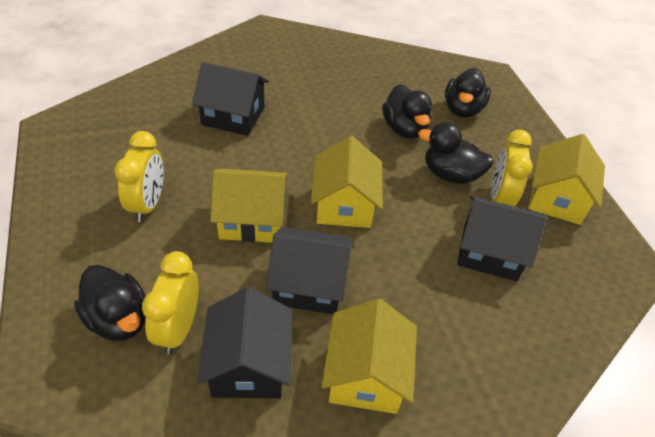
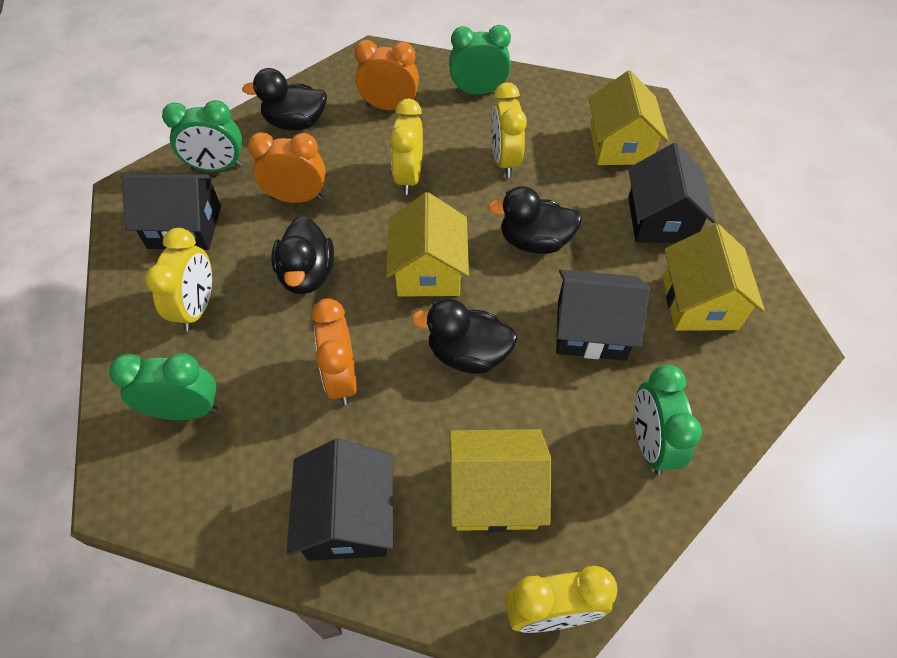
green clock: 0 -> 4
orange clock: 0 -> 3
yellow clock: 3 -> 4

